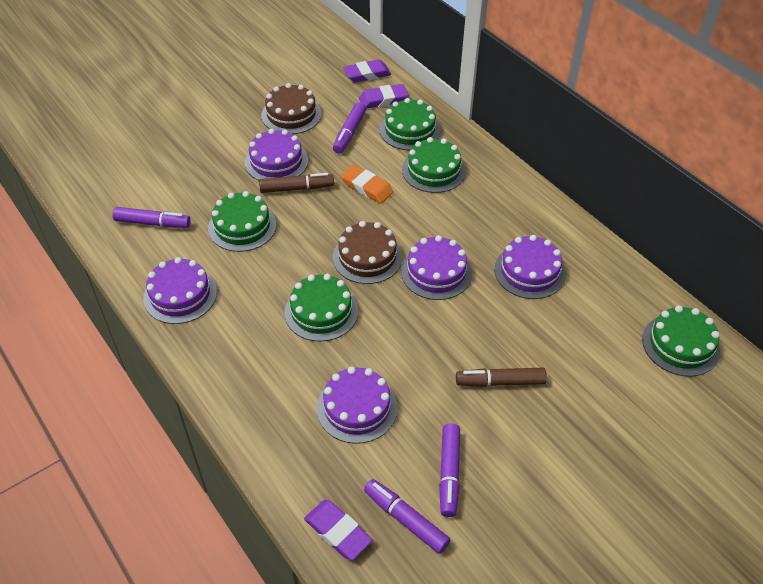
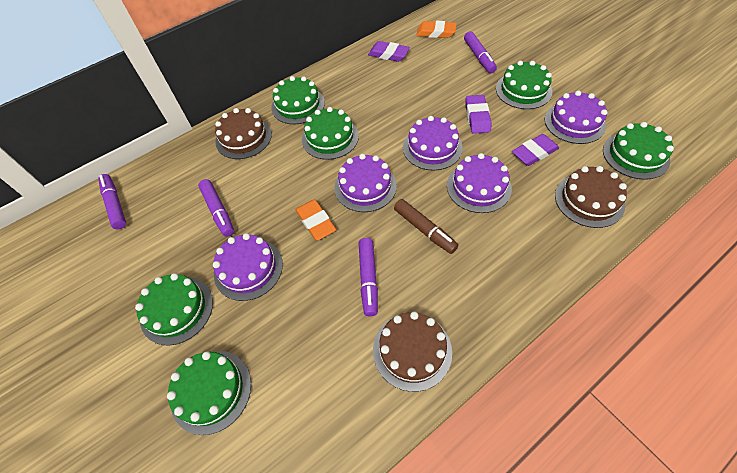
brown cake: 2 -> 3
brown marker: 2 -> 1
green cake: 5 -> 6
orange eraser: 1 -> 2

